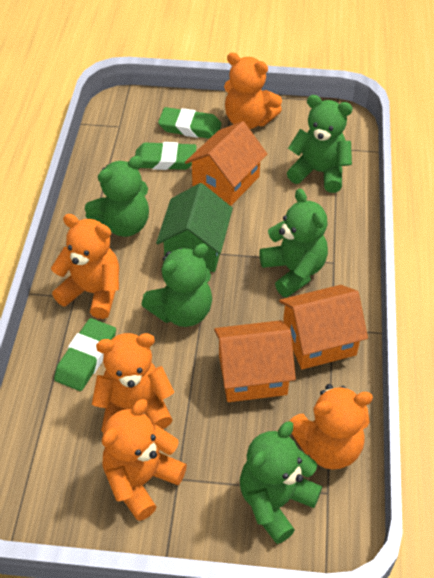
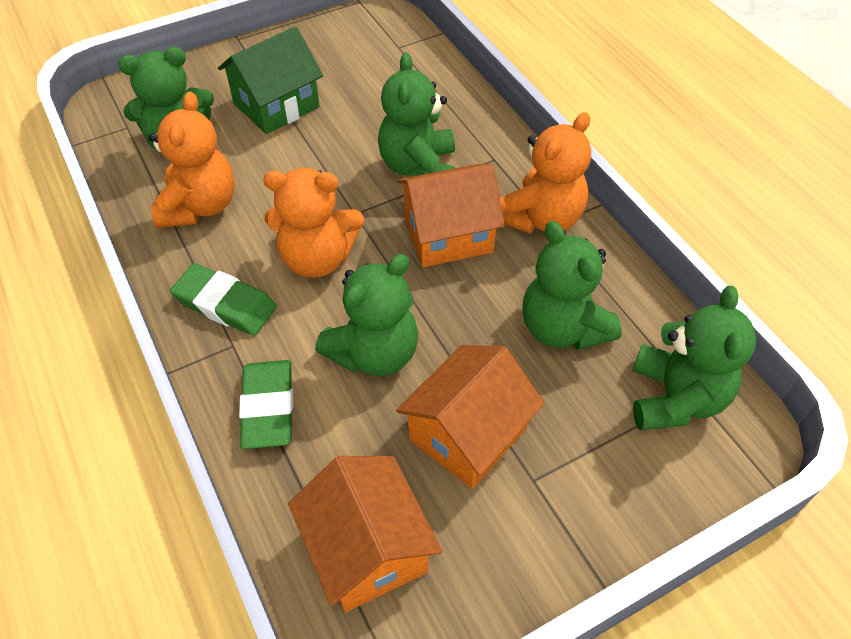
green eraser: 3 -> 2
orange teddy bear: 5 -> 3

